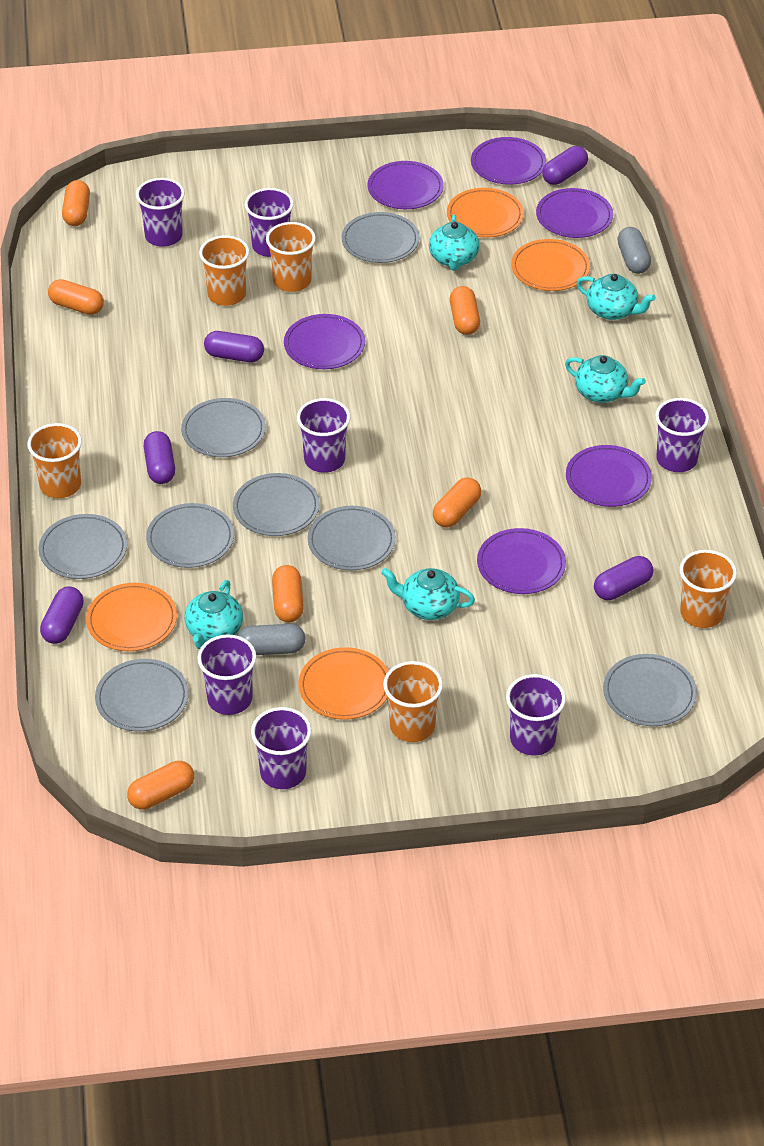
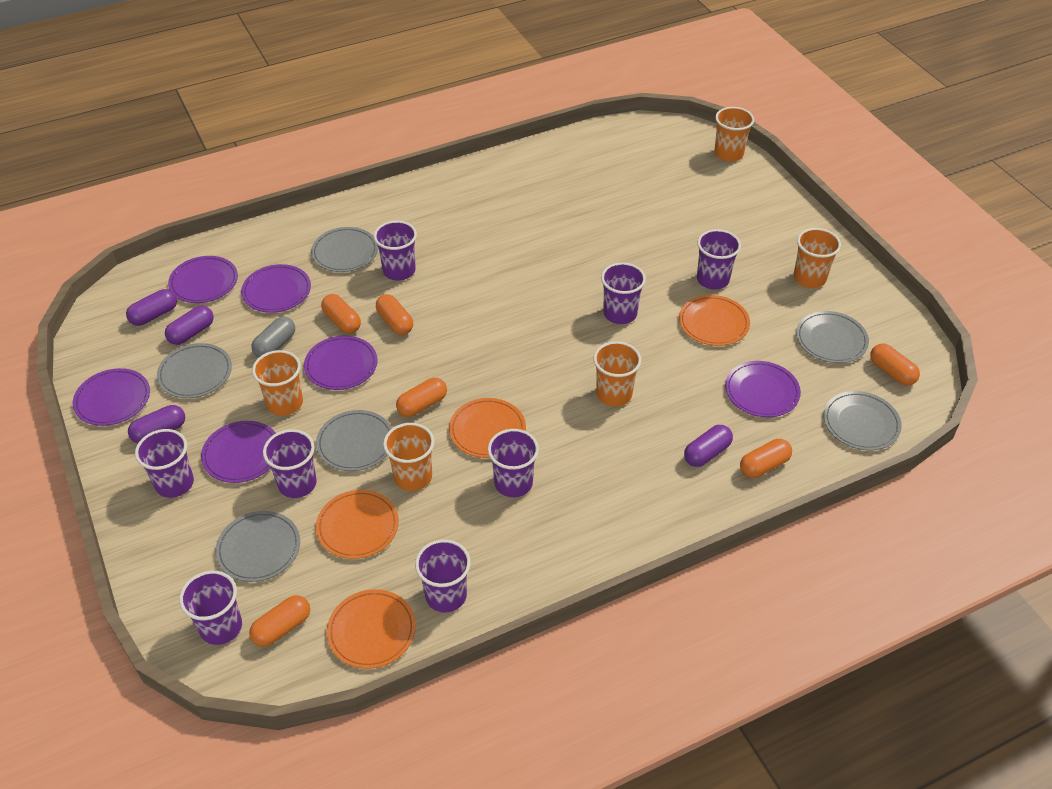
grey capsule: 2 -> 1
grey plate: 8 -> 6
purple capsule: 5 -> 4
purple cup: 7 -> 8
turquoise teapot: 5 -> 0

